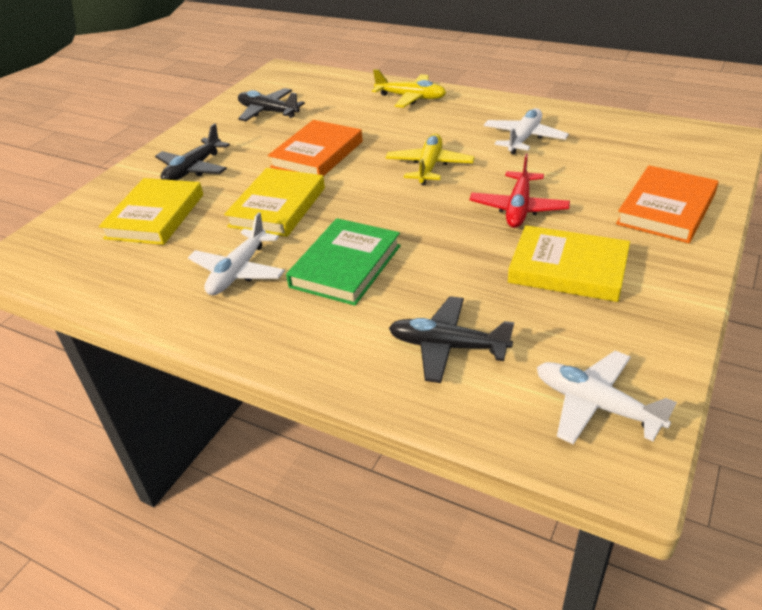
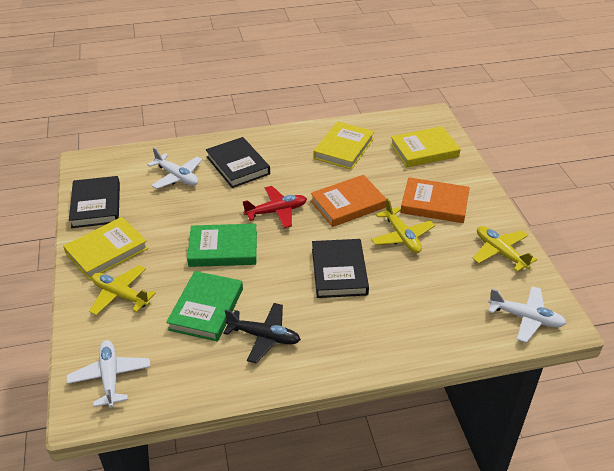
black book: 0 -> 3
black plane: 3 -> 1
green book: 1 -> 2
yellow plane: 2 -> 3

